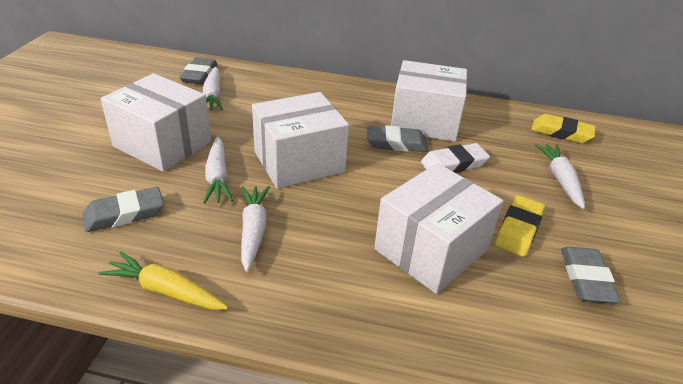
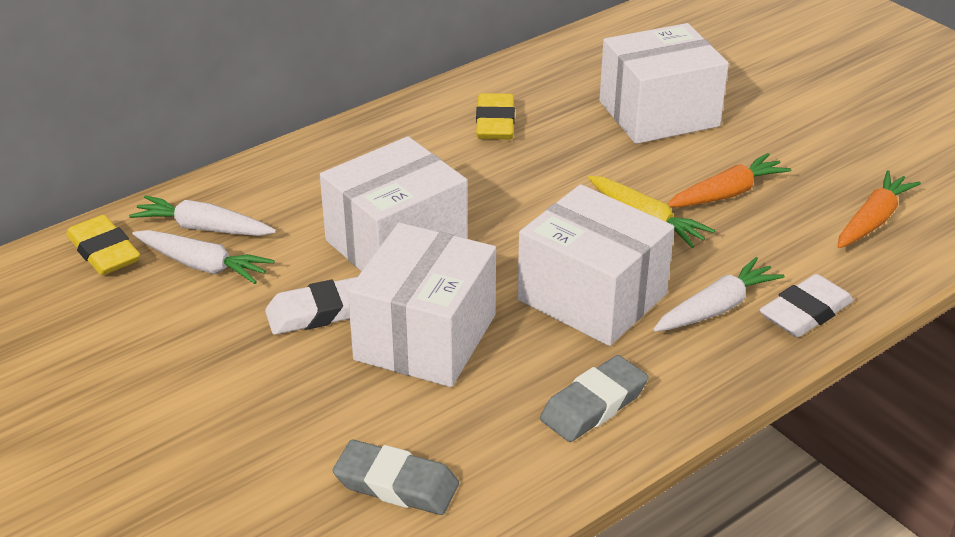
grey eraser: 4 -> 2
orange carrot: 0 -> 2
white carrot: 4 -> 3
white eraser: 1 -> 2

